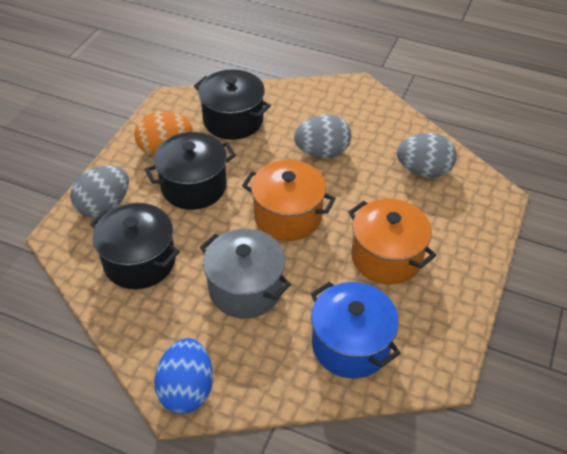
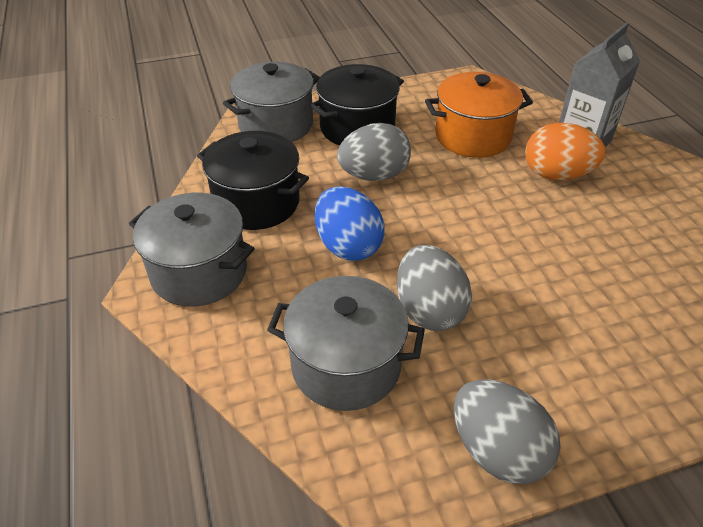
black pot: 3 -> 2
blue pot: 1 -> 0
grey carton: 0 -> 1
grey pot: 1 -> 3
orange pot: 2 -> 1

